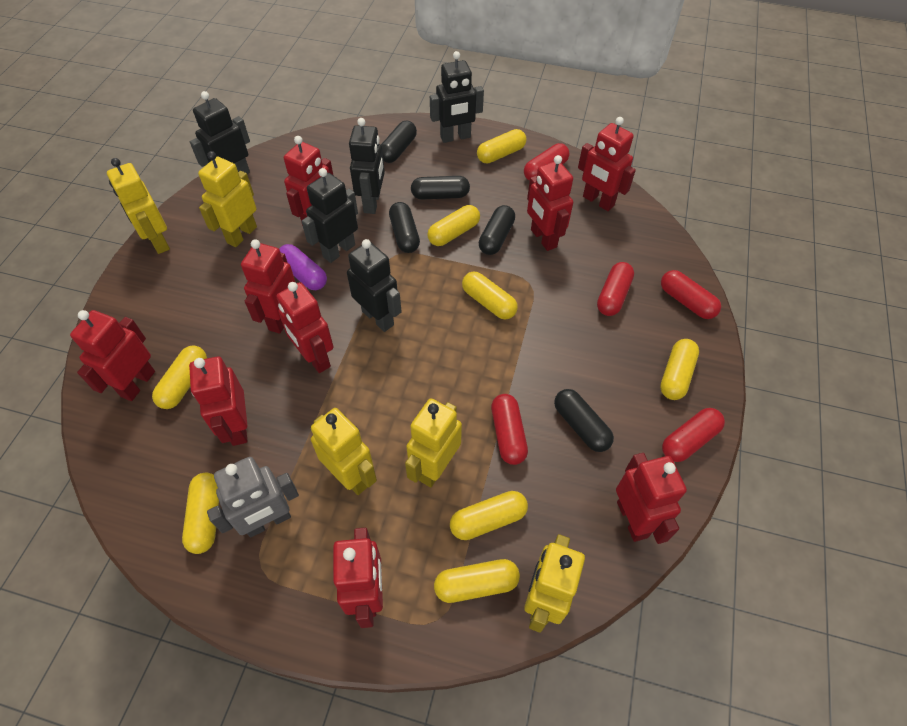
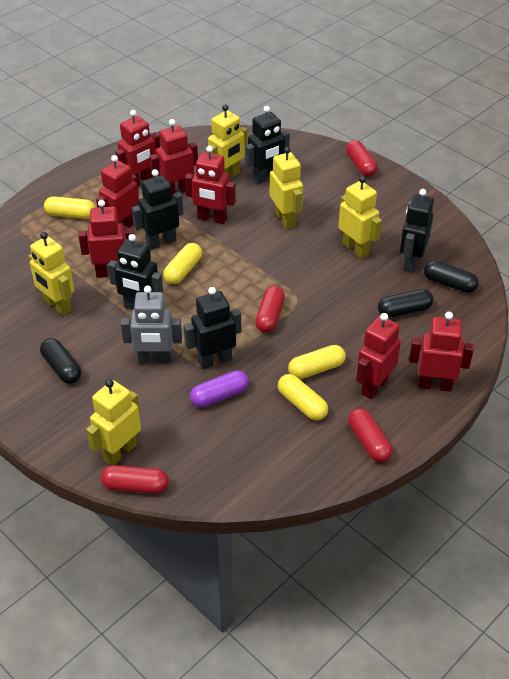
black capsule: 5 -> 3
red capsule: 5 -> 4
red robot: 9 -> 7
yellow capsule: 8 -> 4

